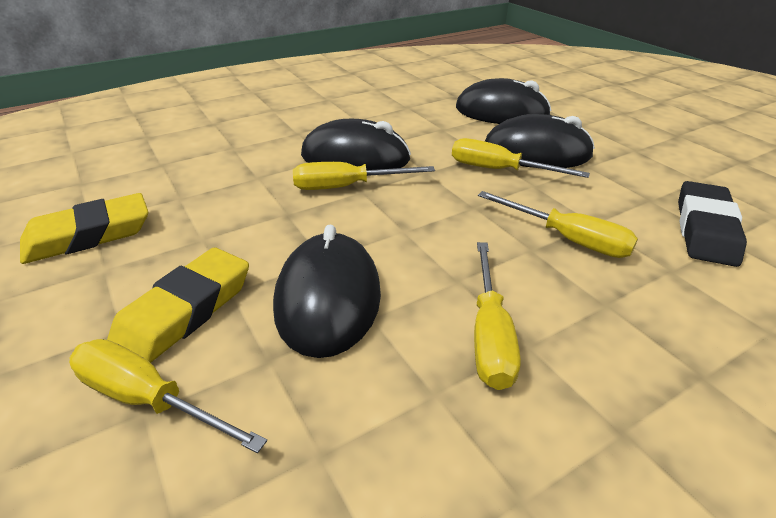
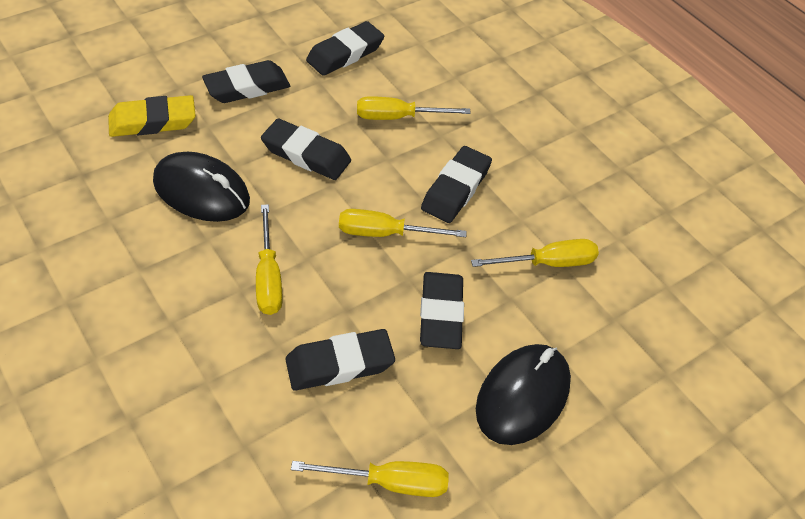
black eraser: 1 -> 6
black mouse: 4 -> 2
yellow eraser: 2 -> 1

